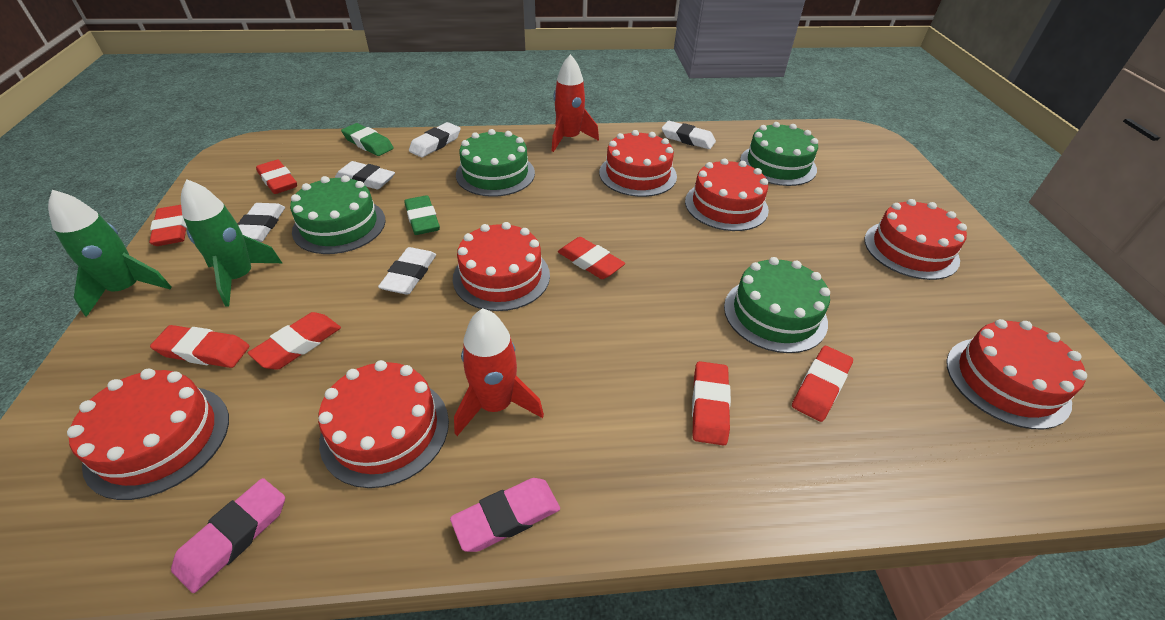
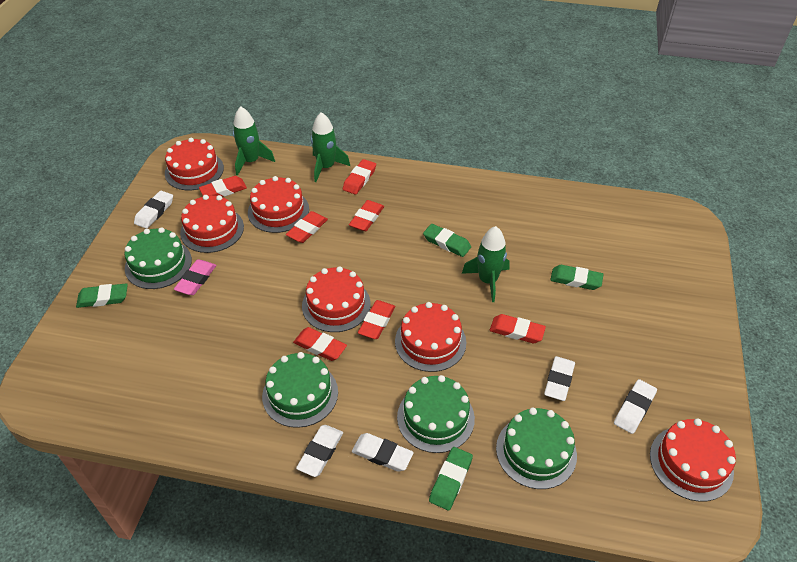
green eraser: 2 -> 4
green rocket: 2 -> 3
pink eraser: 2 -> 1
red cake: 7 -> 6
red rocket: 2 -> 0

